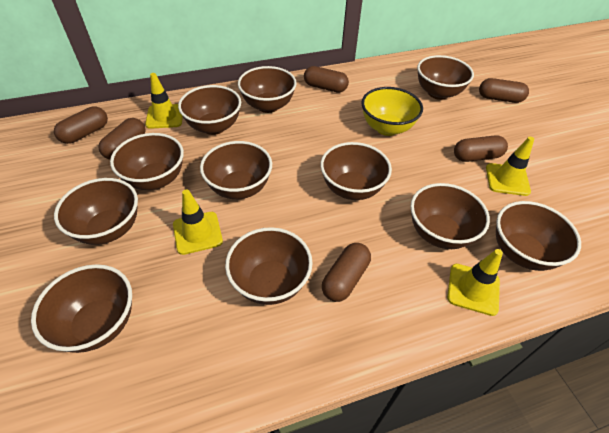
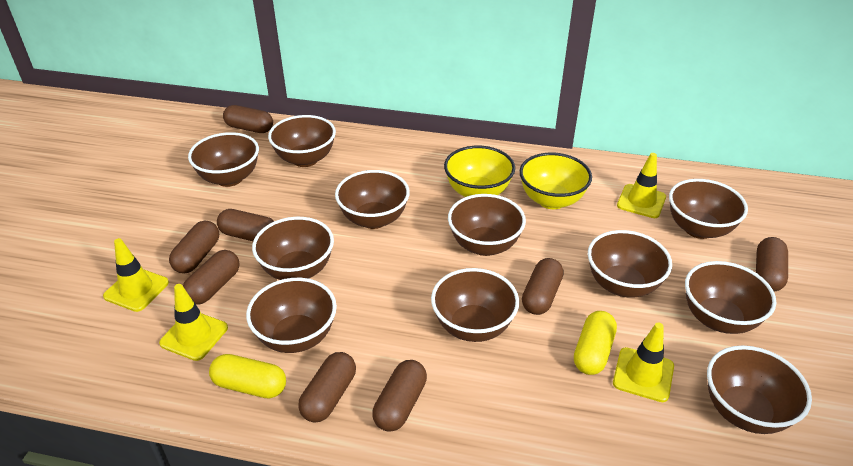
brown capsule: 6 -> 8
yellow bowl: 1 -> 2
yellow capsule: 0 -> 2

